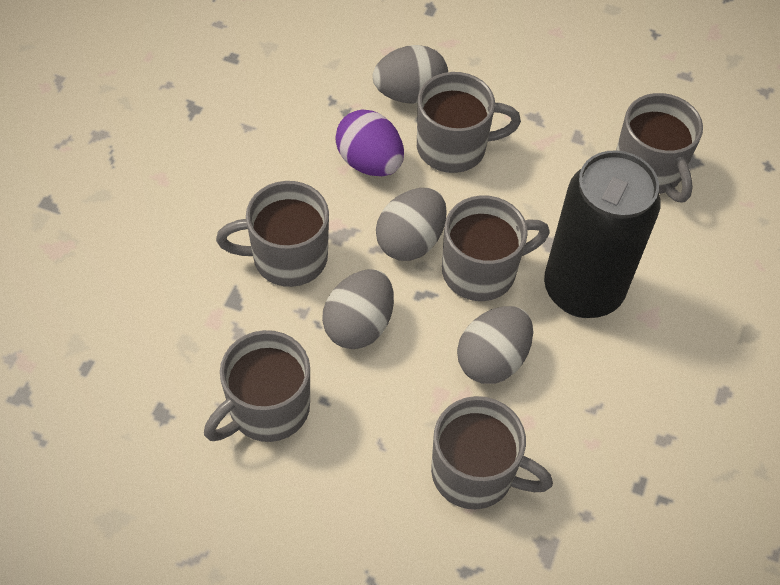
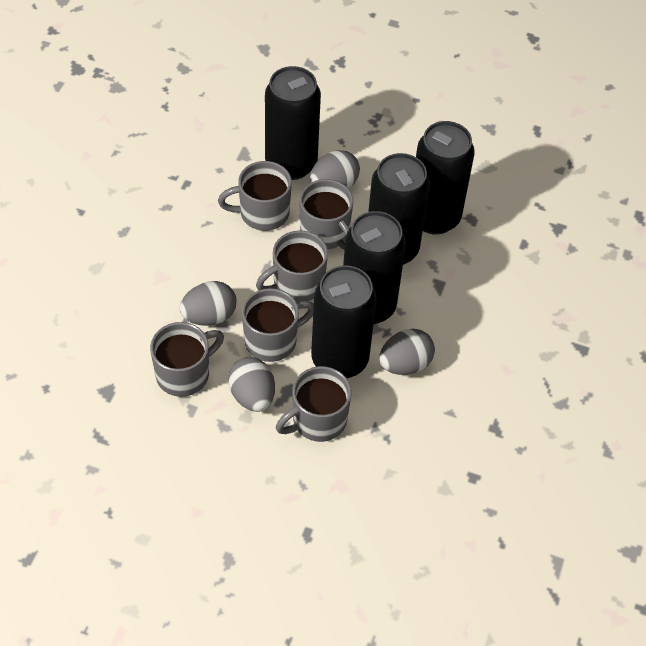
black can: 1 -> 5
purple egg: 1 -> 0

